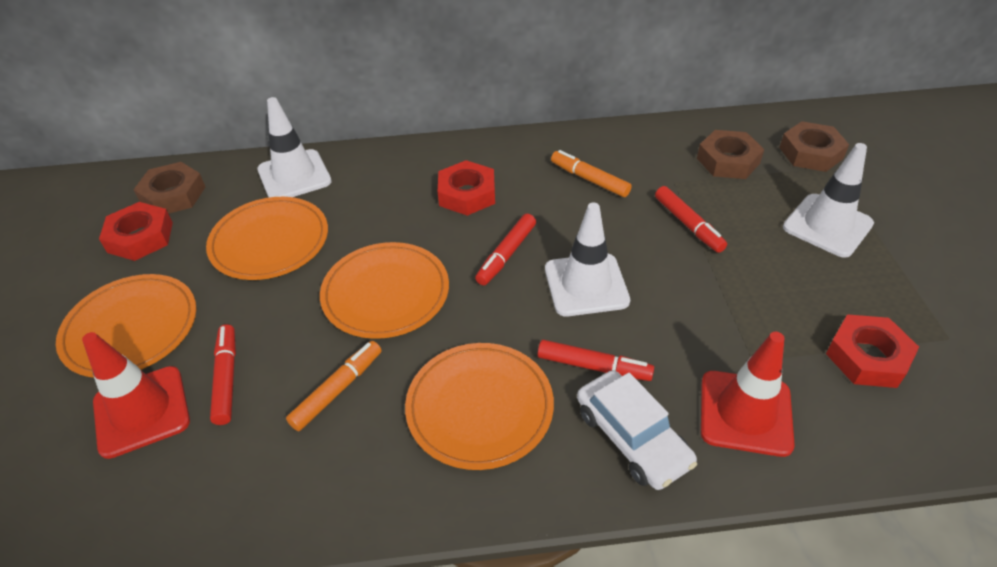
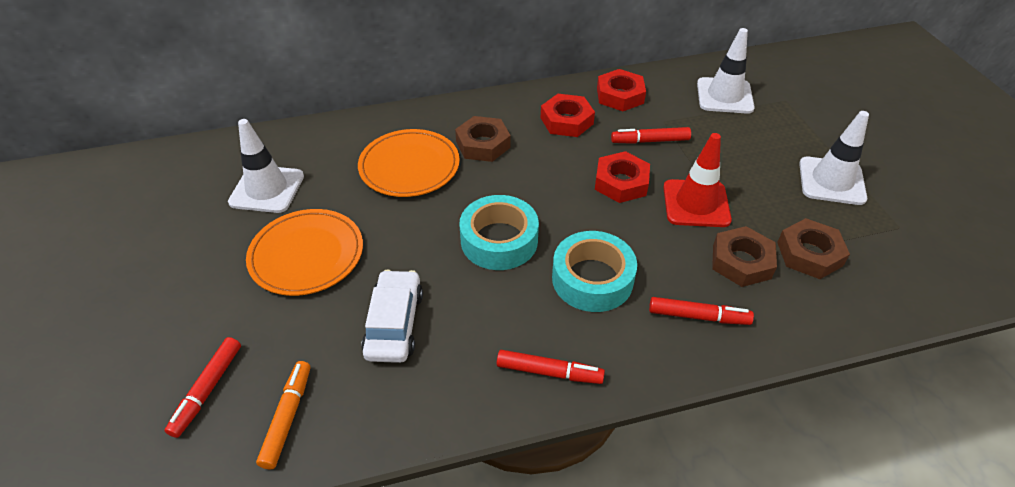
orange marker: 2 -> 1
orange plate: 4 -> 2
red traffic cone: 2 -> 1
turquoise tape: 0 -> 2

